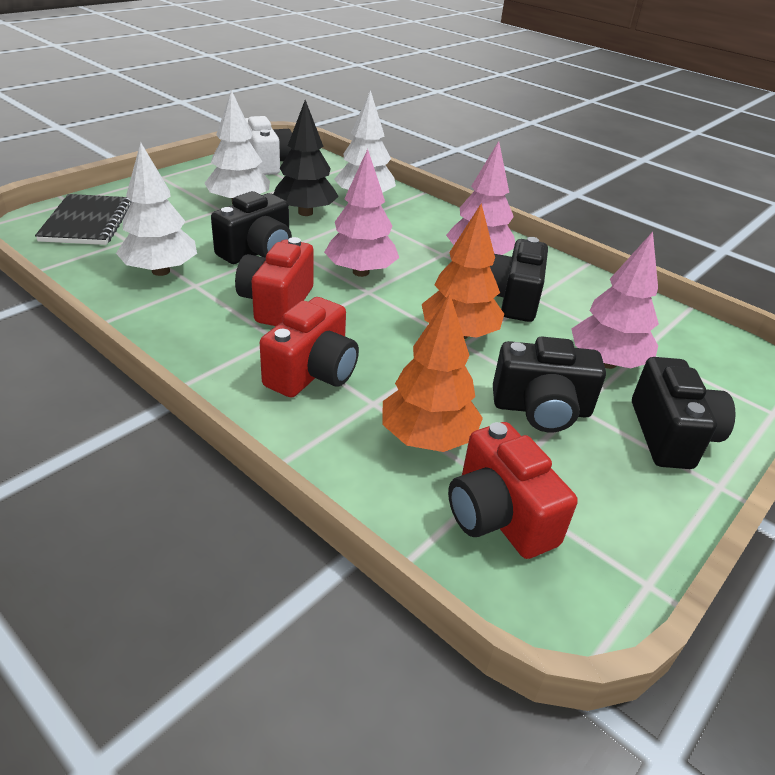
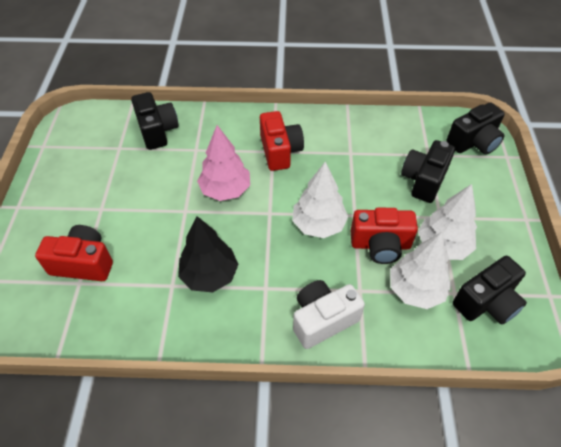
black notebook: 1 -> 0
orange tree: 2 -> 0
pink tree: 3 -> 1

